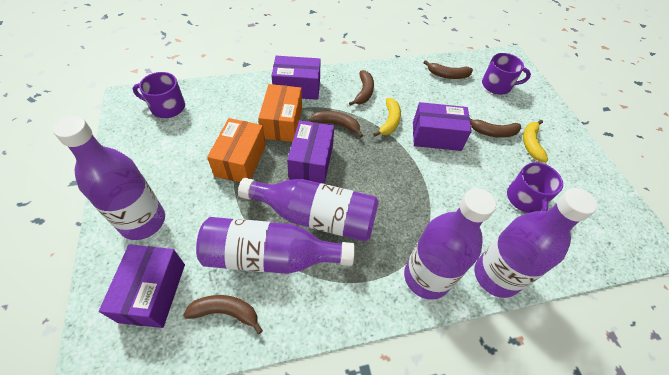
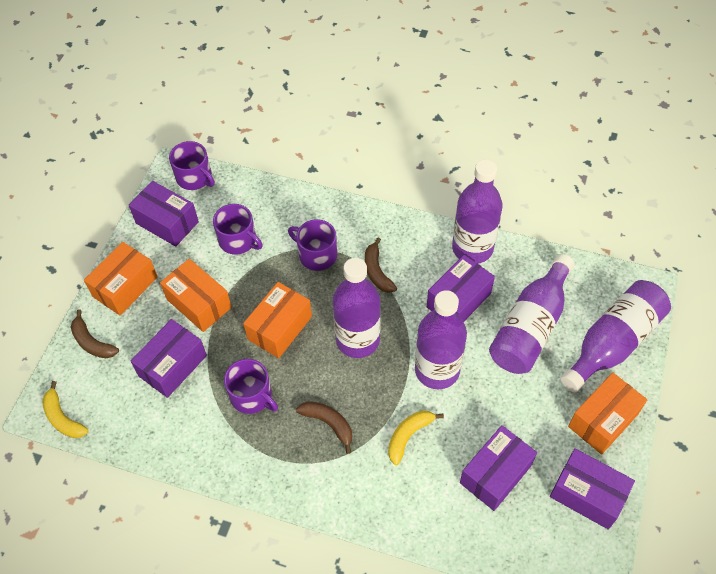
brown banana: 5 -> 3
orange box: 2 -> 4
purple box: 4 -> 5
purple mug: 3 -> 4

